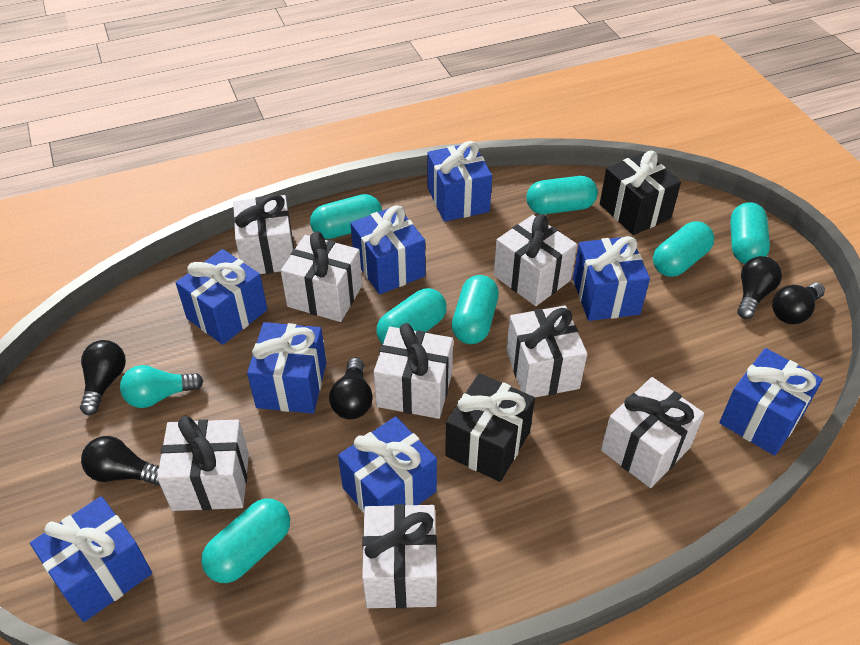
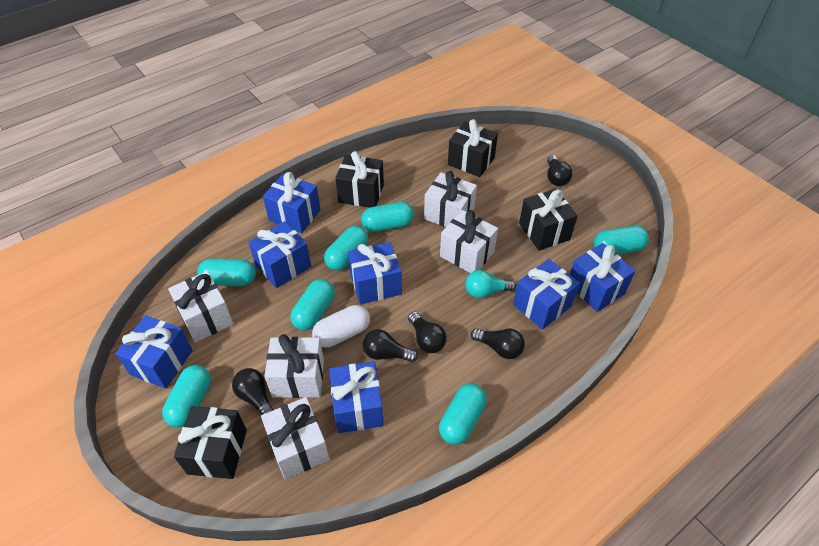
black gift: 2 -> 4
blue gift: 8 -> 7
white capsule: 0 -> 1
white gift: 8 -> 5

